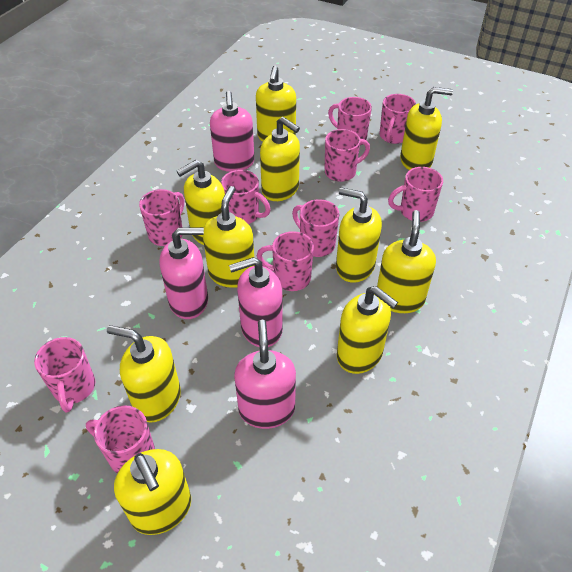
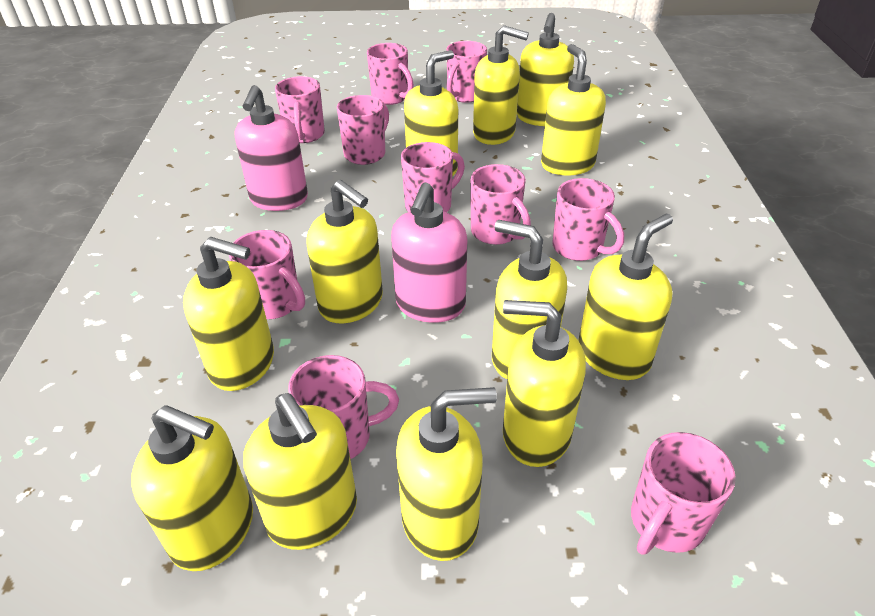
pink soap dispenser: 4 -> 2
yellow soap dispenser: 10 -> 12

